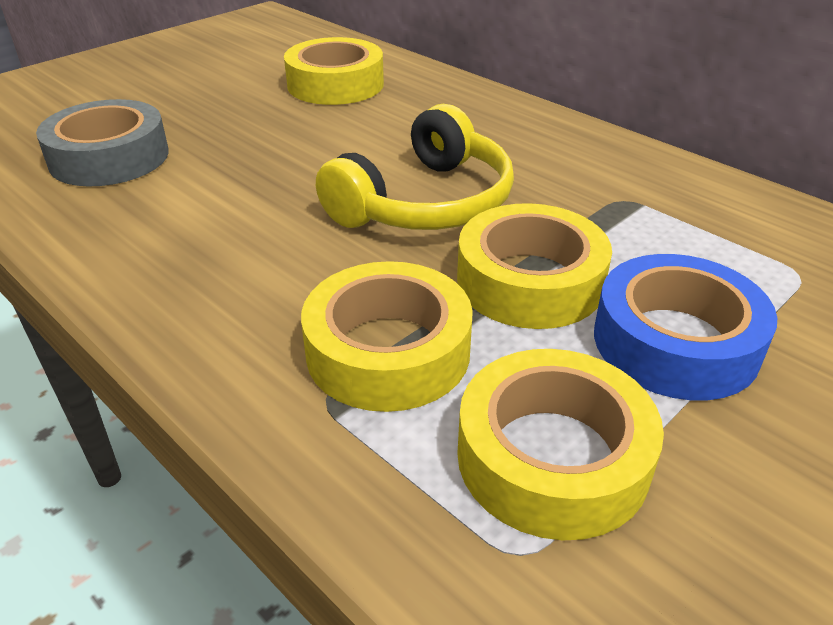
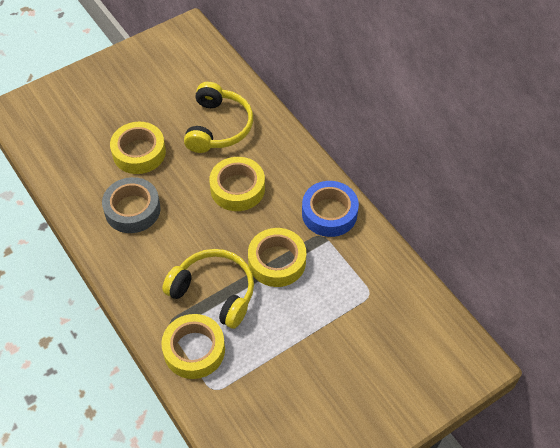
yellow headphones: 1 -> 2

